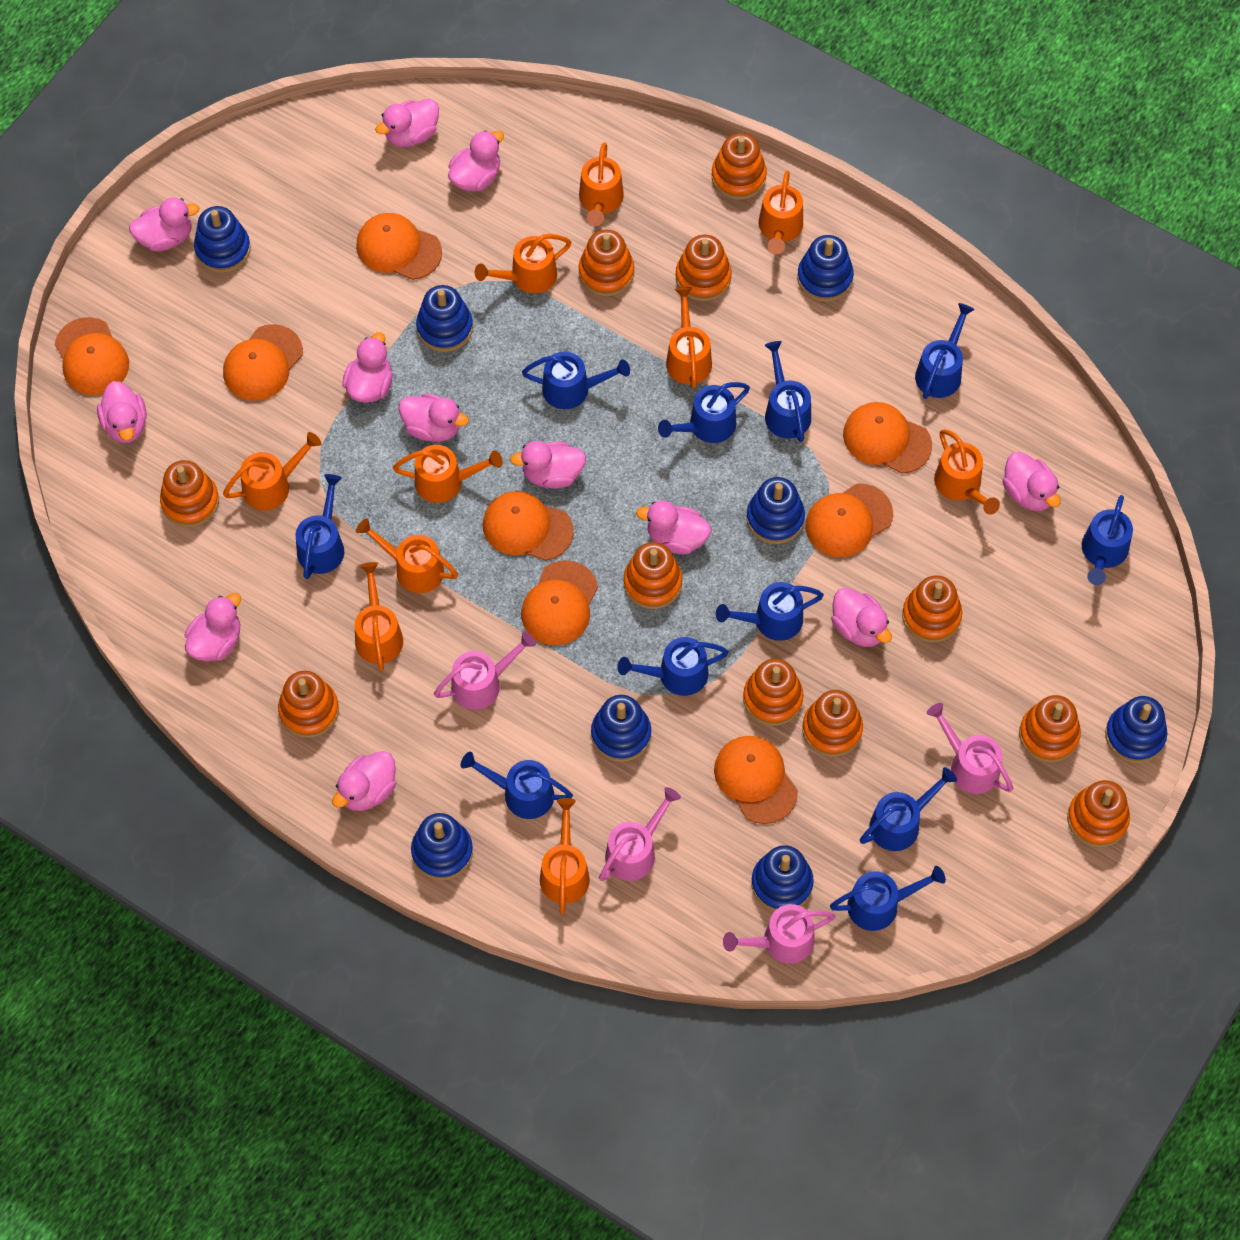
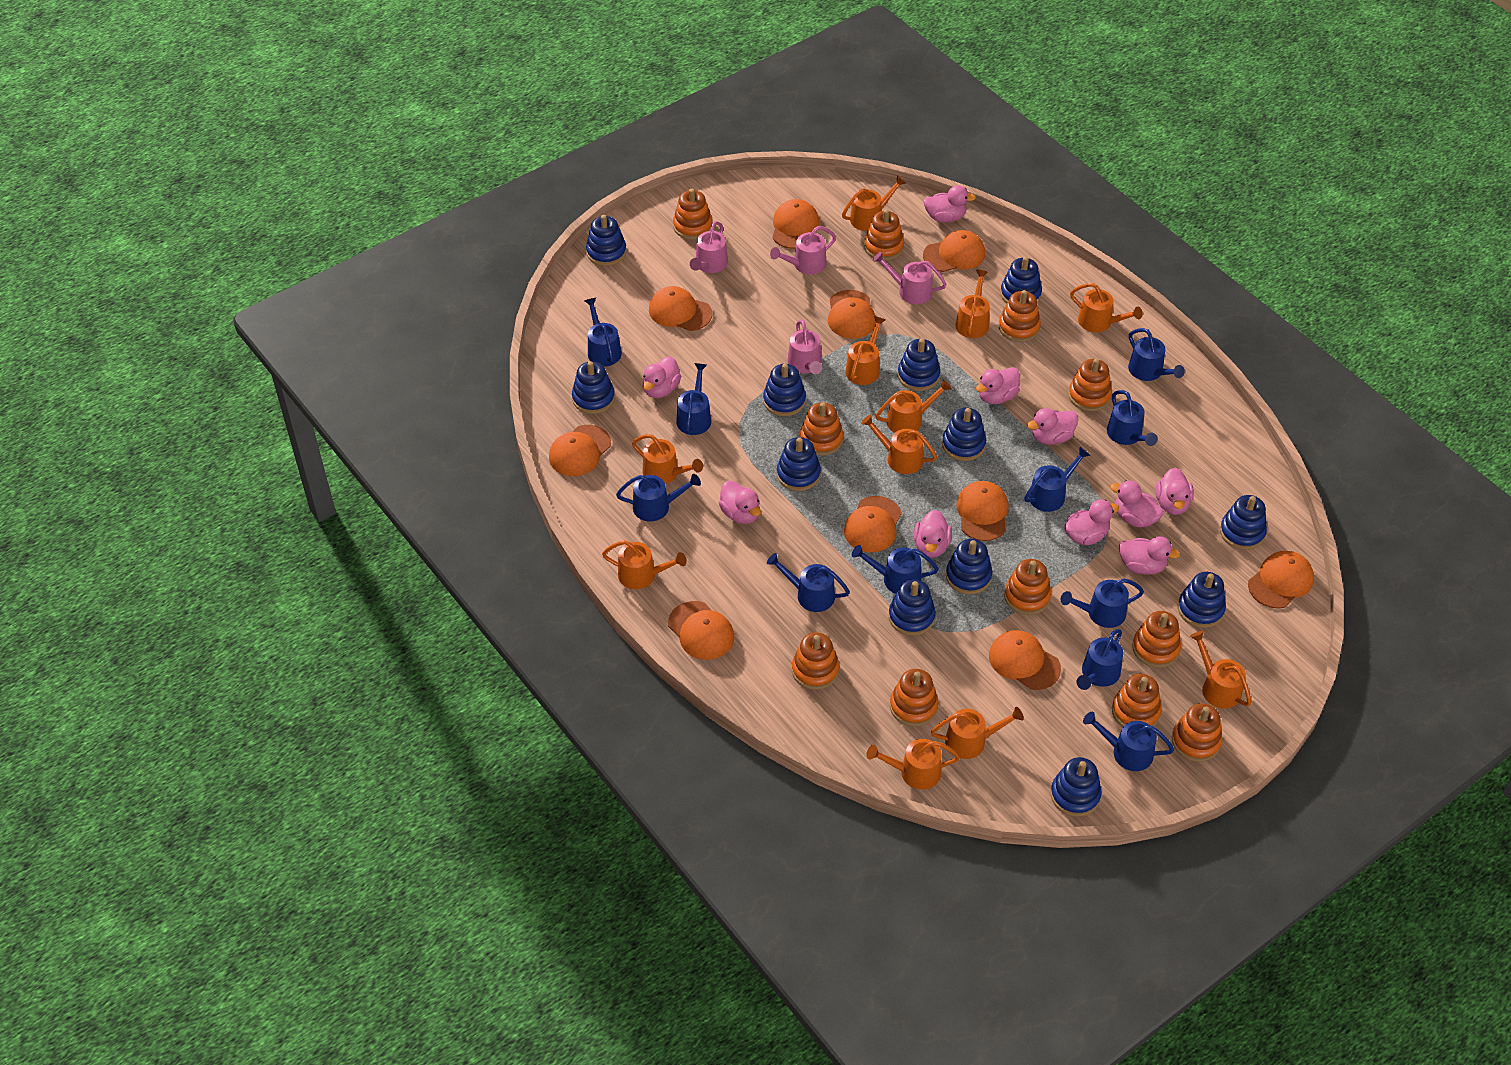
blue stacking toy: 8 -> 12
orange cap: 8 -> 10
orange watering can: 10 -> 11
pink duck: 12 -> 10

